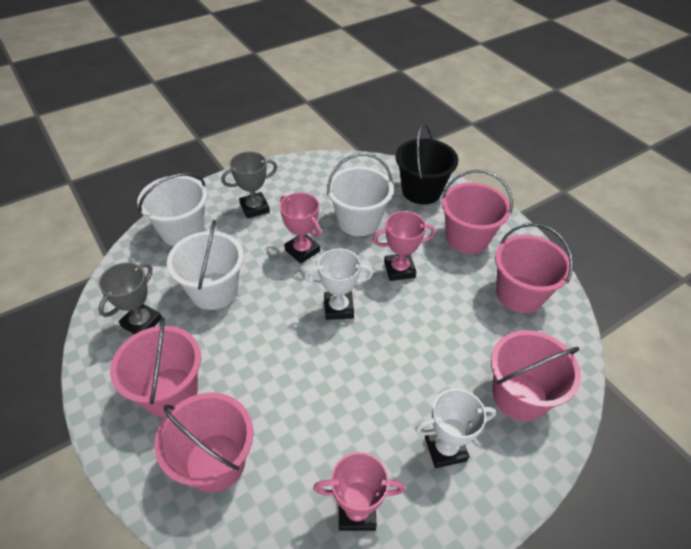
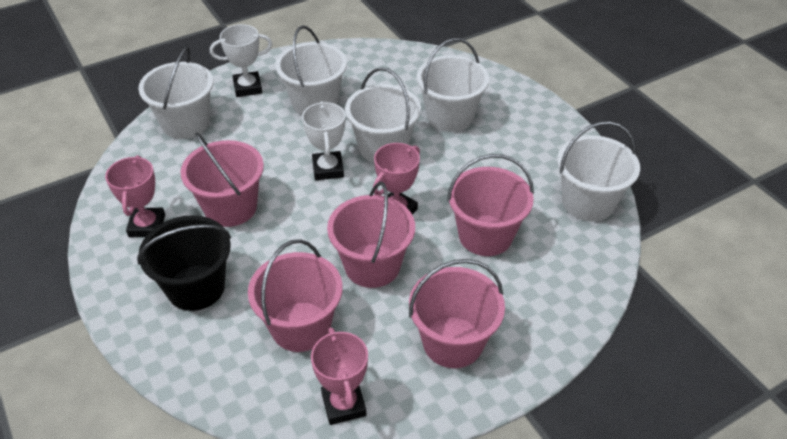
grey trophy: 2 -> 0
white bucket: 3 -> 5

